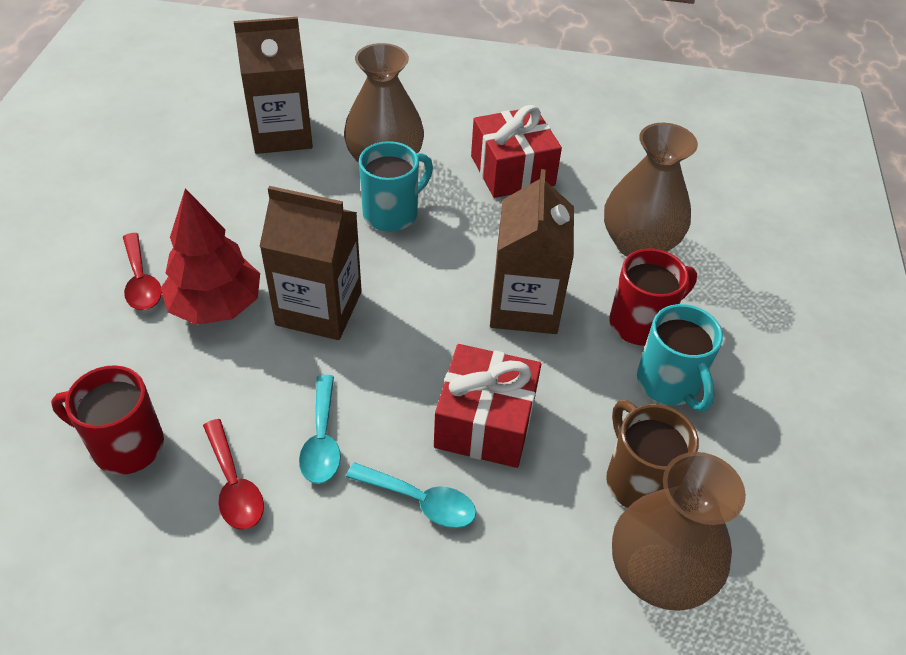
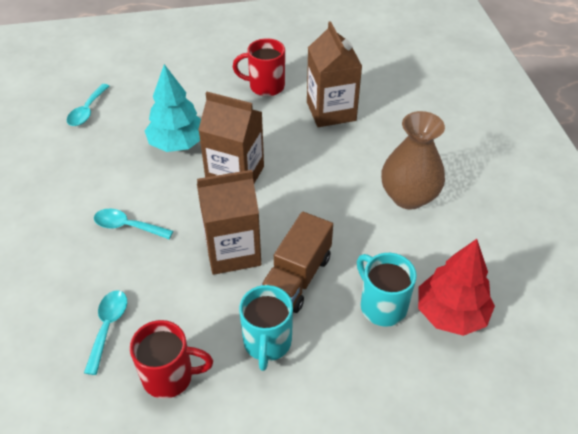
brown mug: 1 -> 0
brown truck: 0 -> 1
brown vase: 3 -> 1
red gift: 2 -> 0
red spoon: 2 -> 0
turquoise spoon: 2 -> 3
turquoise tree: 0 -> 1

